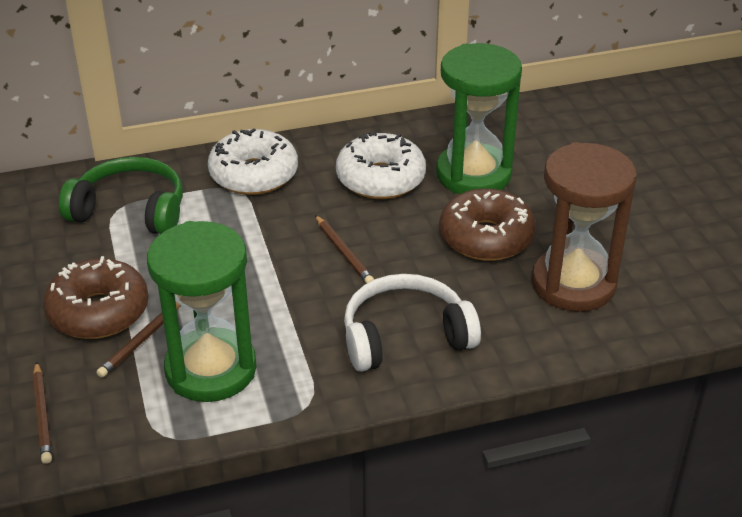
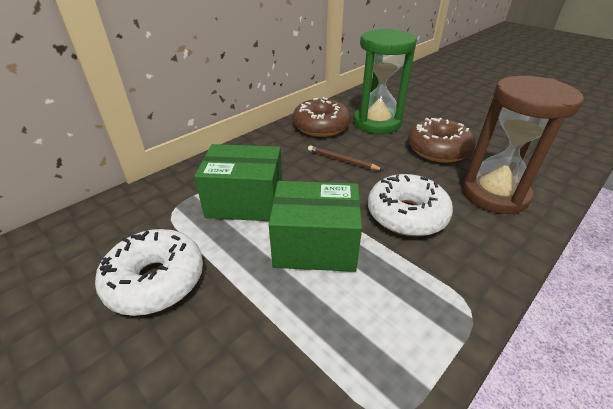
brown pencil: 3 -> 1
green box: 0 -> 2
green headphones: 1 -> 0
green hourglass: 2 -> 1
white headphones: 1 -> 0

